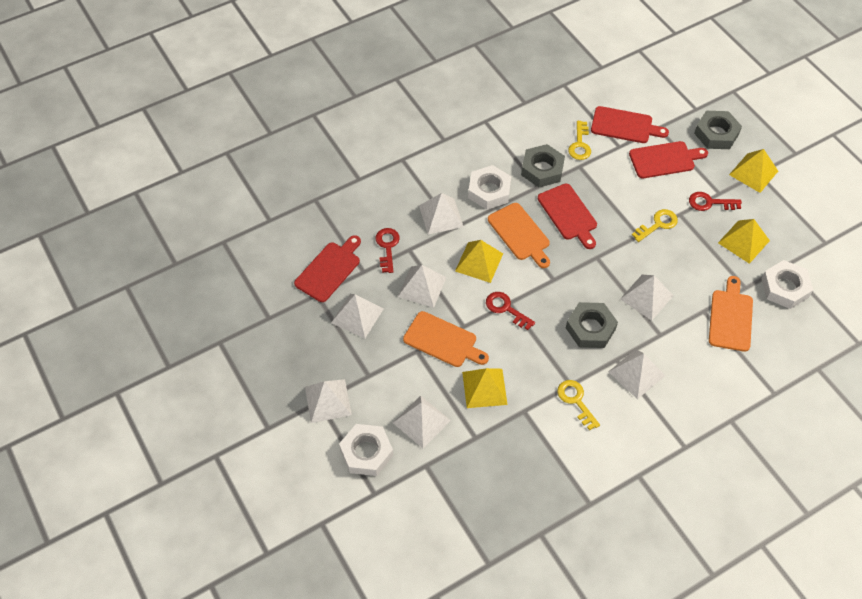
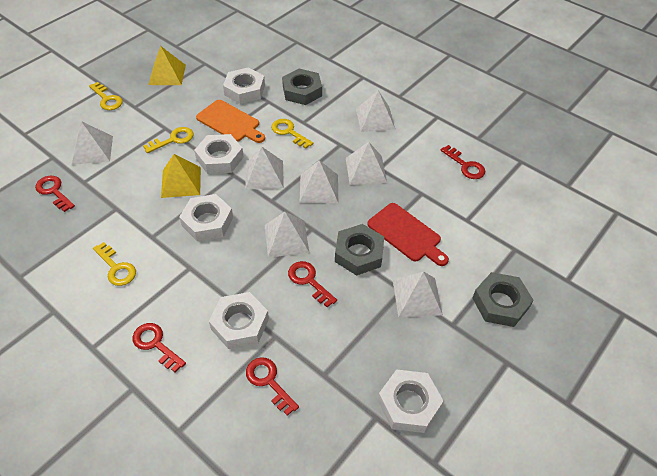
orange cutting board: 3 -> 1
red cutting board: 4 -> 1
red key: 3 -> 5
white nut: 3 -> 5
yellow key: 3 -> 4
yellow pyramid: 4 -> 2

